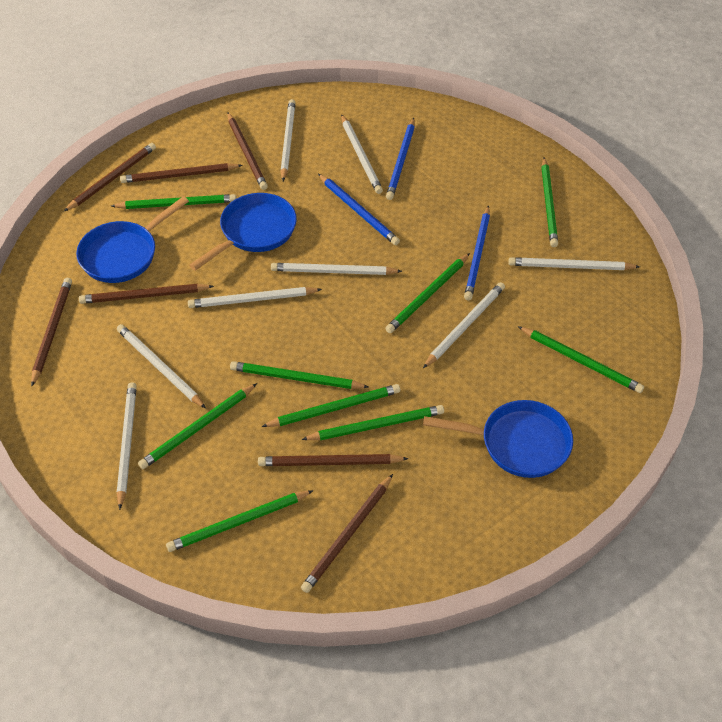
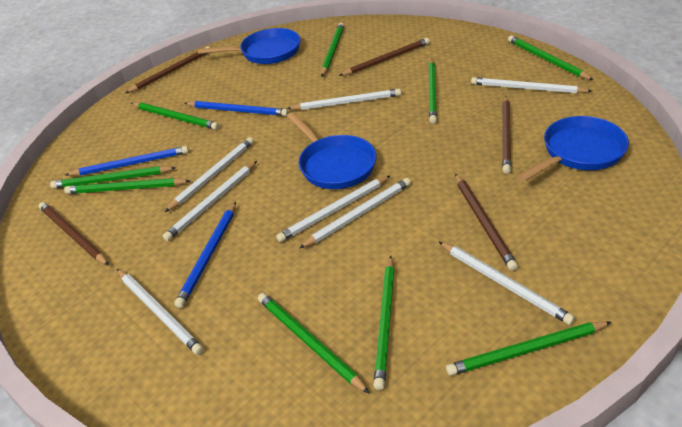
brown pencil: 7 -> 5

